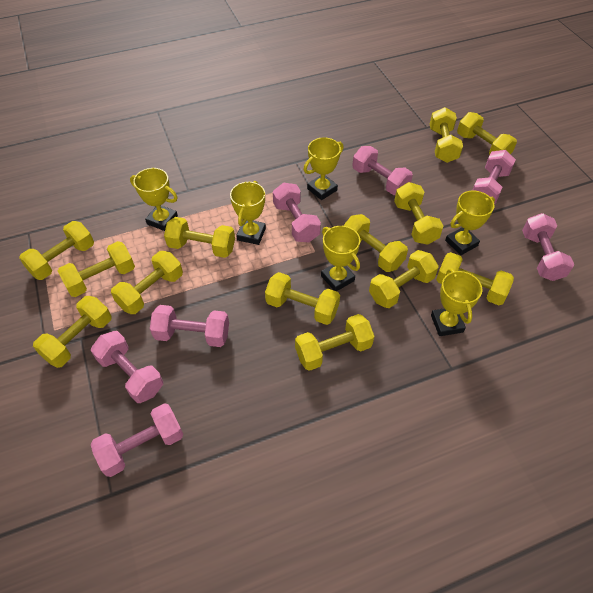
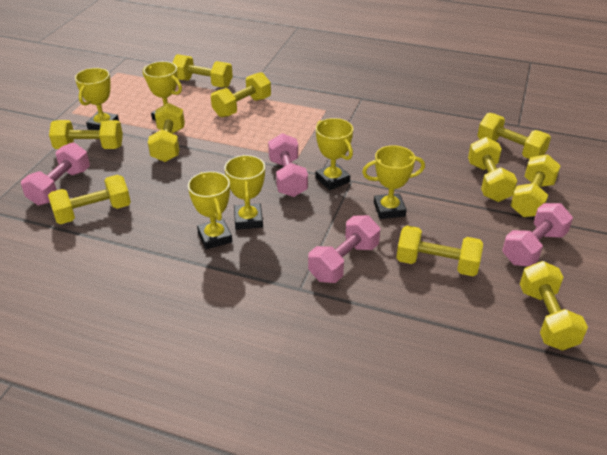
pink dumbbell: 7 -> 4
yellow dumbbell: 13 -> 10

